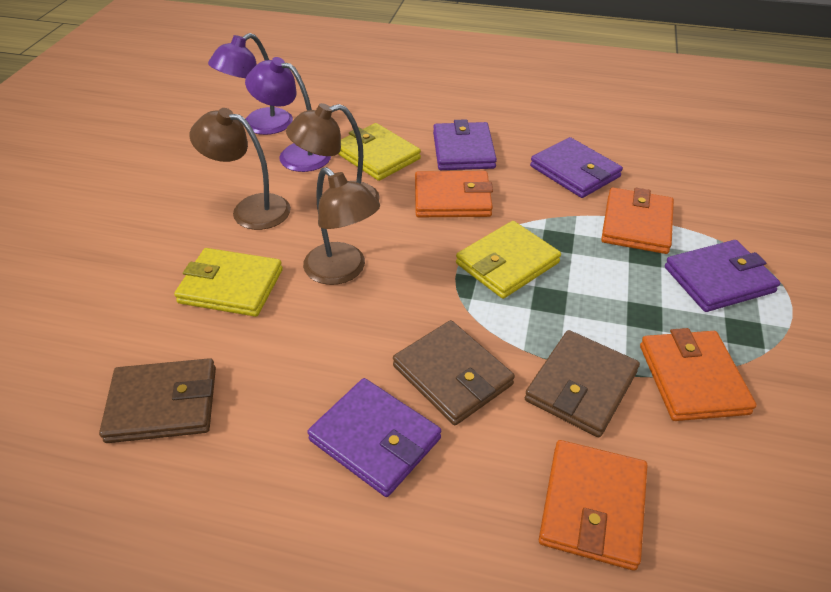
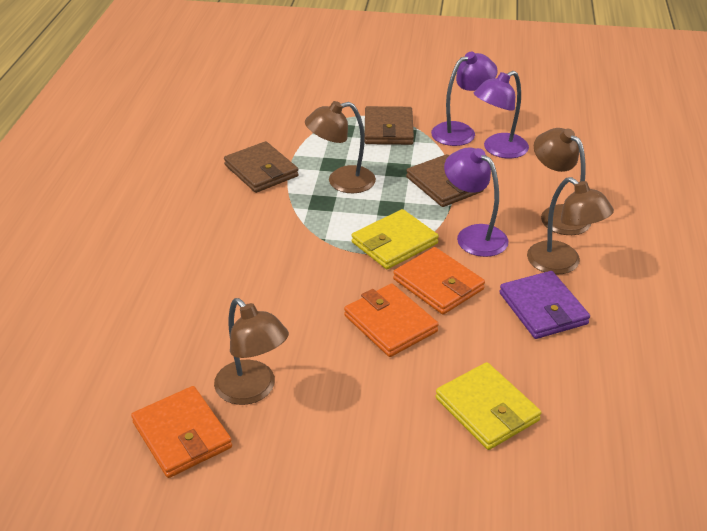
brown lamp: 3 -> 4
orange wallet: 4 -> 3
purple lamp: 2 -> 3
purple wallet: 4 -> 1
yellow wallet: 3 -> 2

